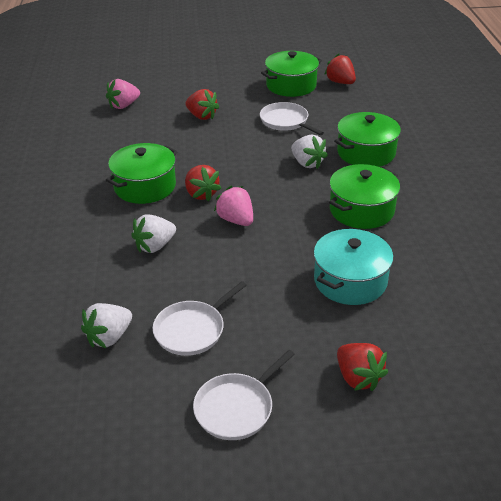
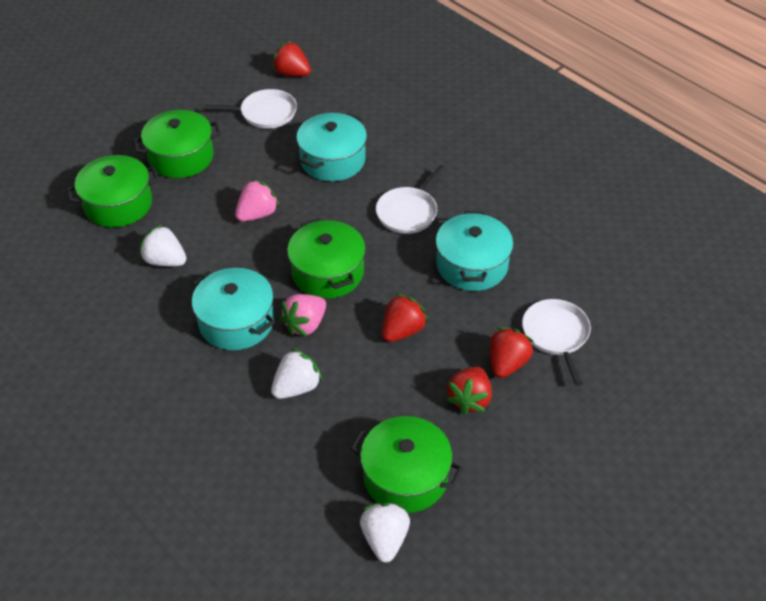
turquoise pot: 1 -> 3

